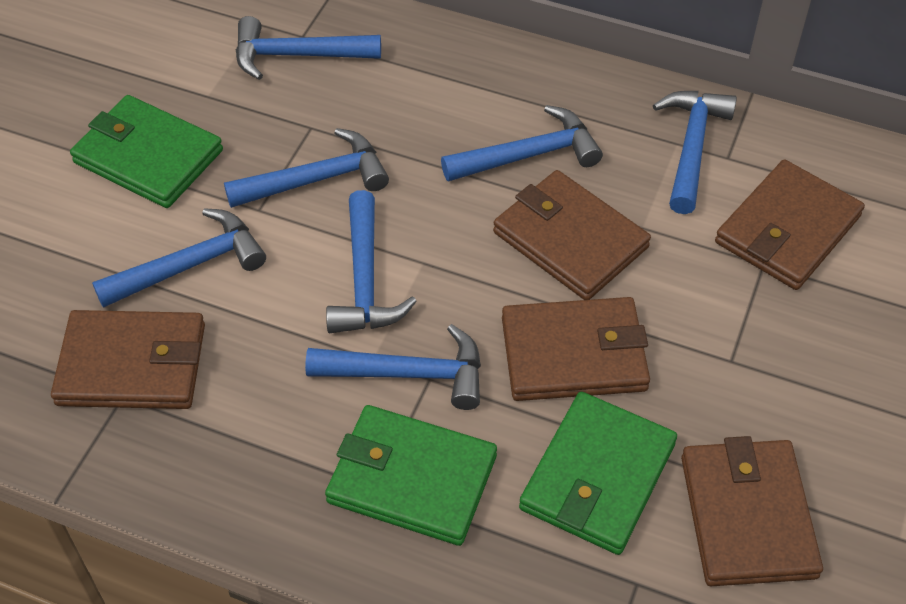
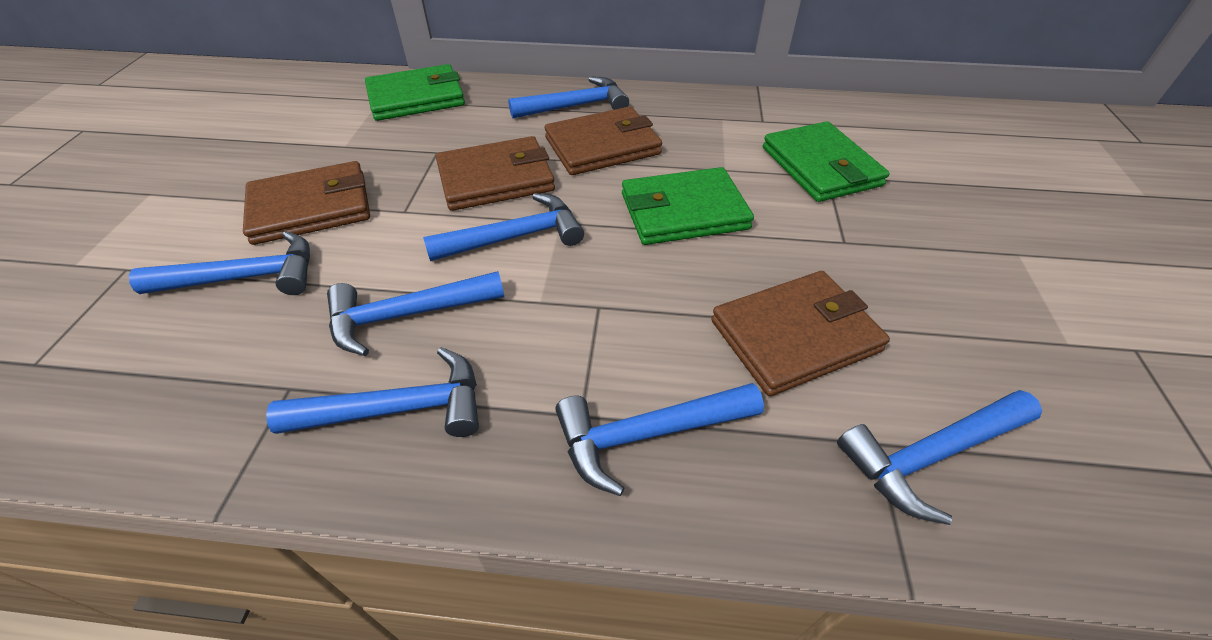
brown wallet: 5 -> 4

